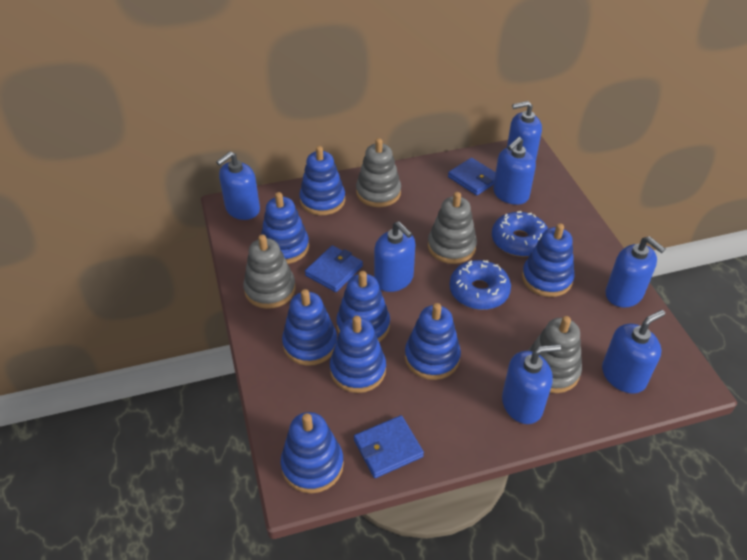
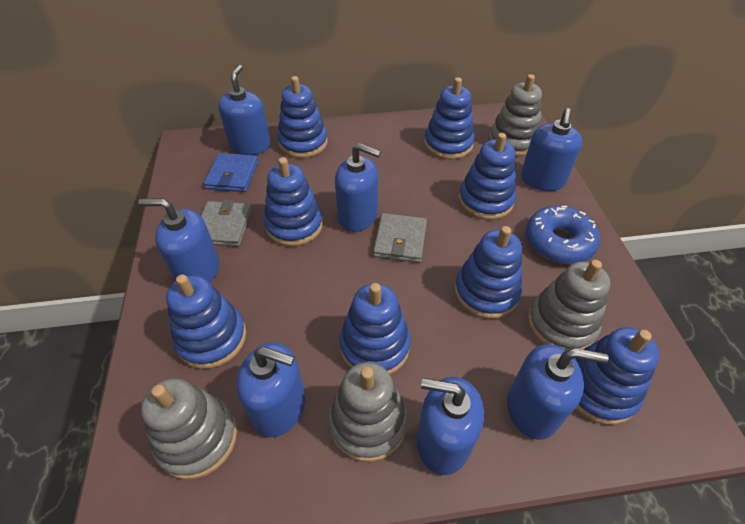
blue donut: 2 -> 1
blue wallet: 3 -> 1
grey wallet: 0 -> 2

